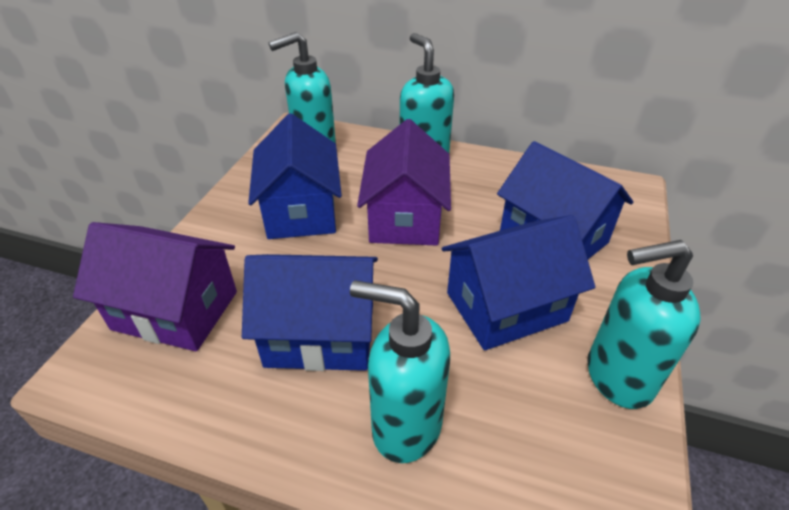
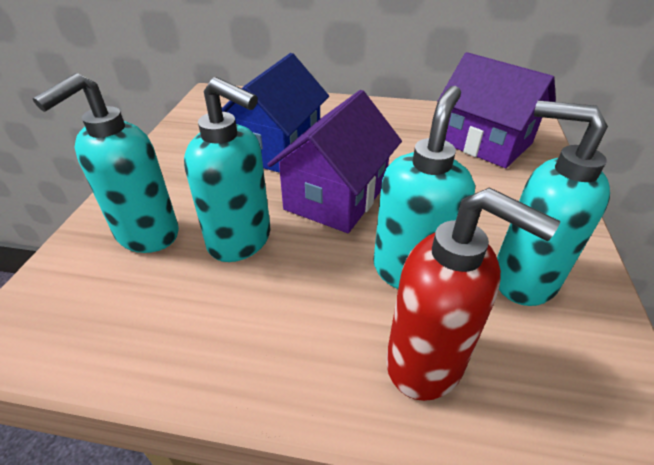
blue house: 4 -> 1
red soap dispenser: 0 -> 1

